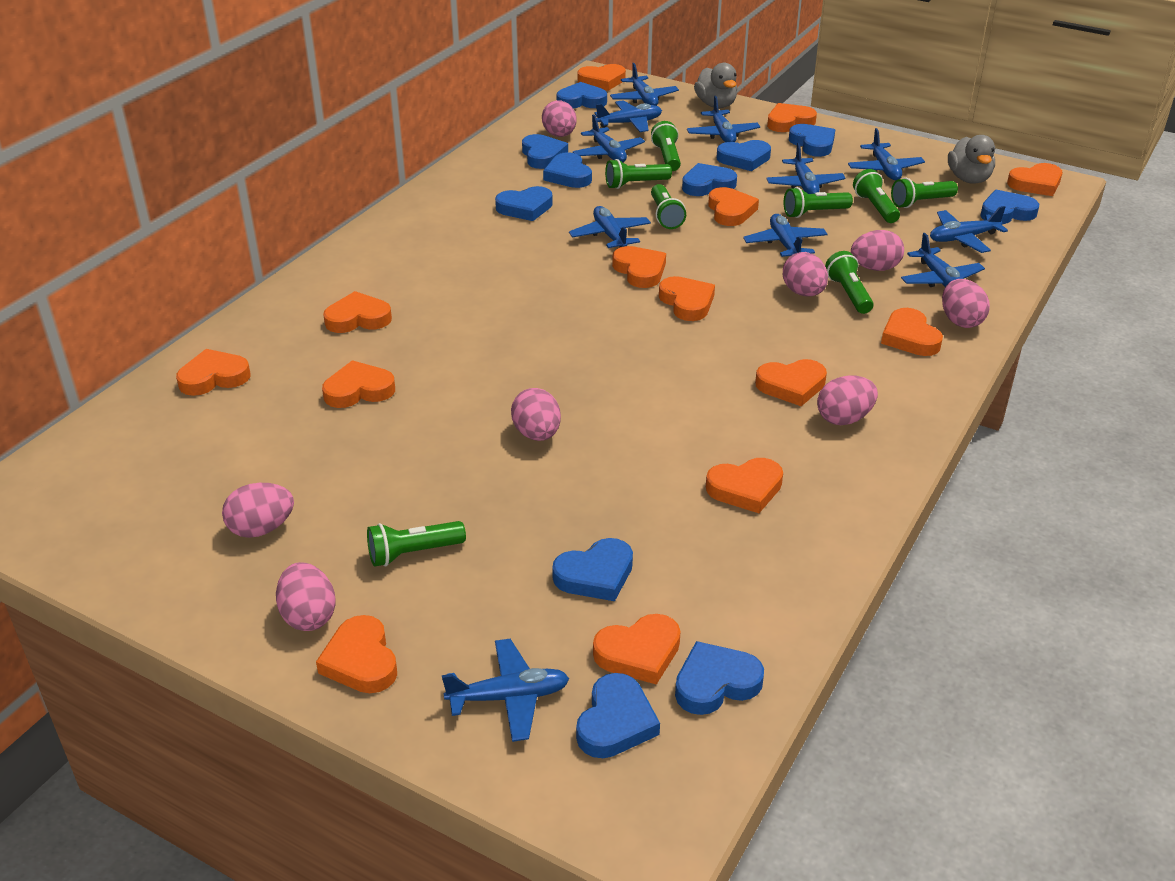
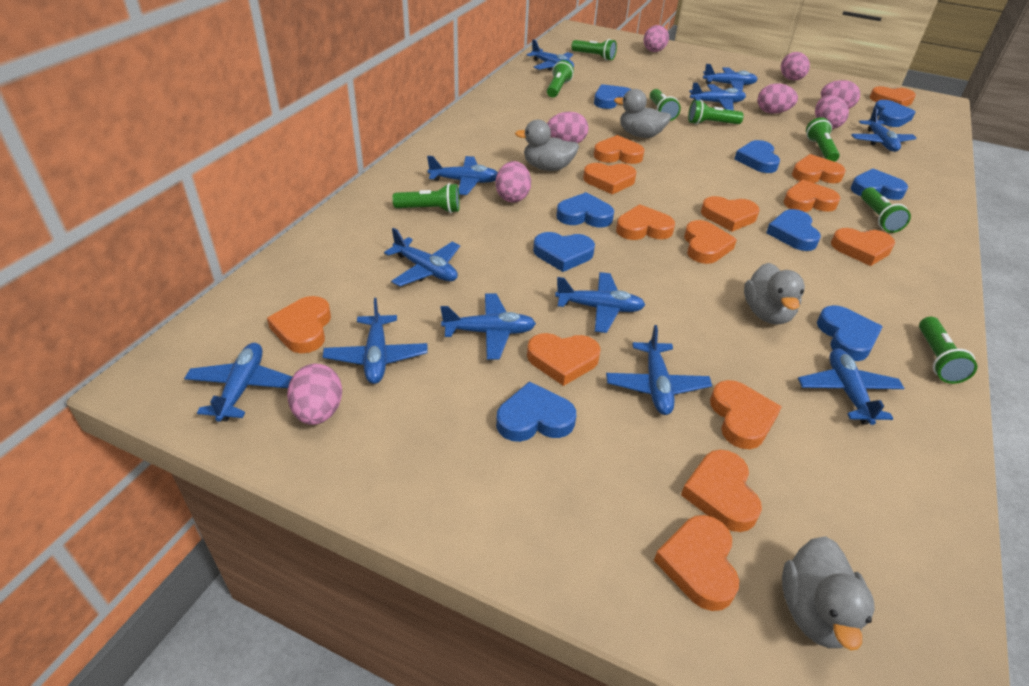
blue heart: 11 -> 9
blue plane: 11 -> 12
grey duck: 2 -> 4

